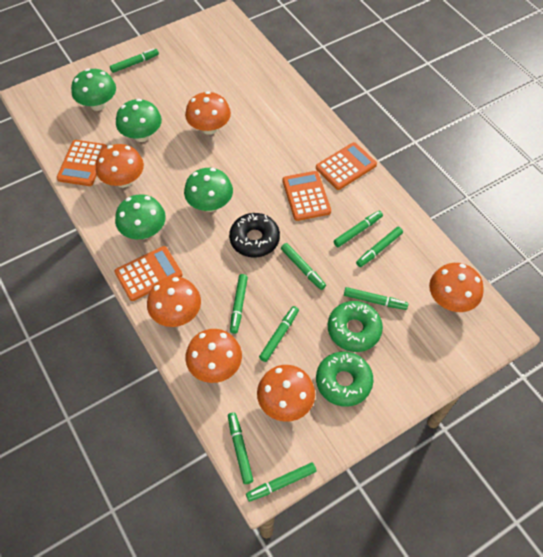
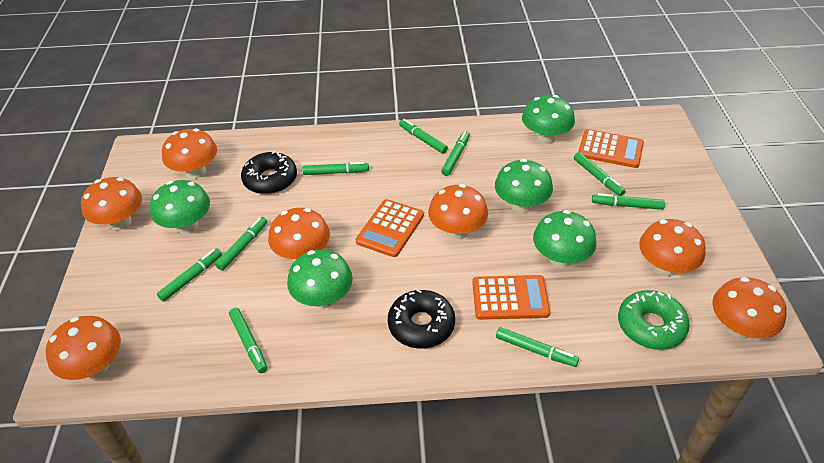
black donut: 1 -> 2
green donut: 2 -> 1
green mushroom: 4 -> 5
orange calculator: 4 -> 3
orange mushroom: 6 -> 7

